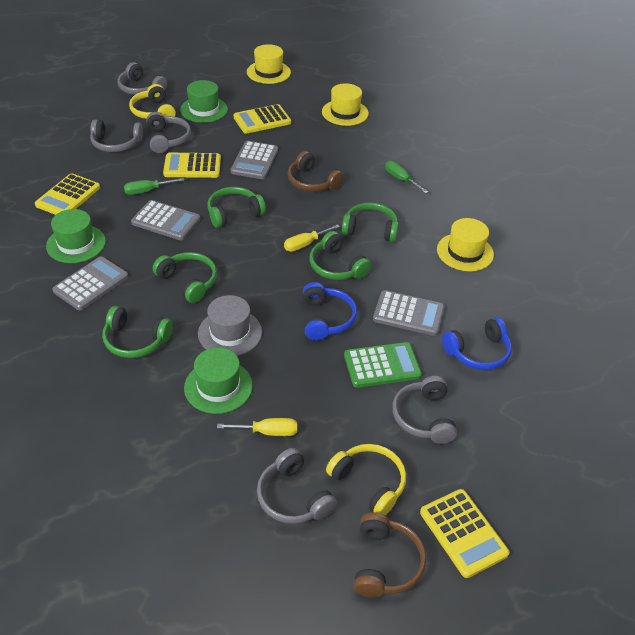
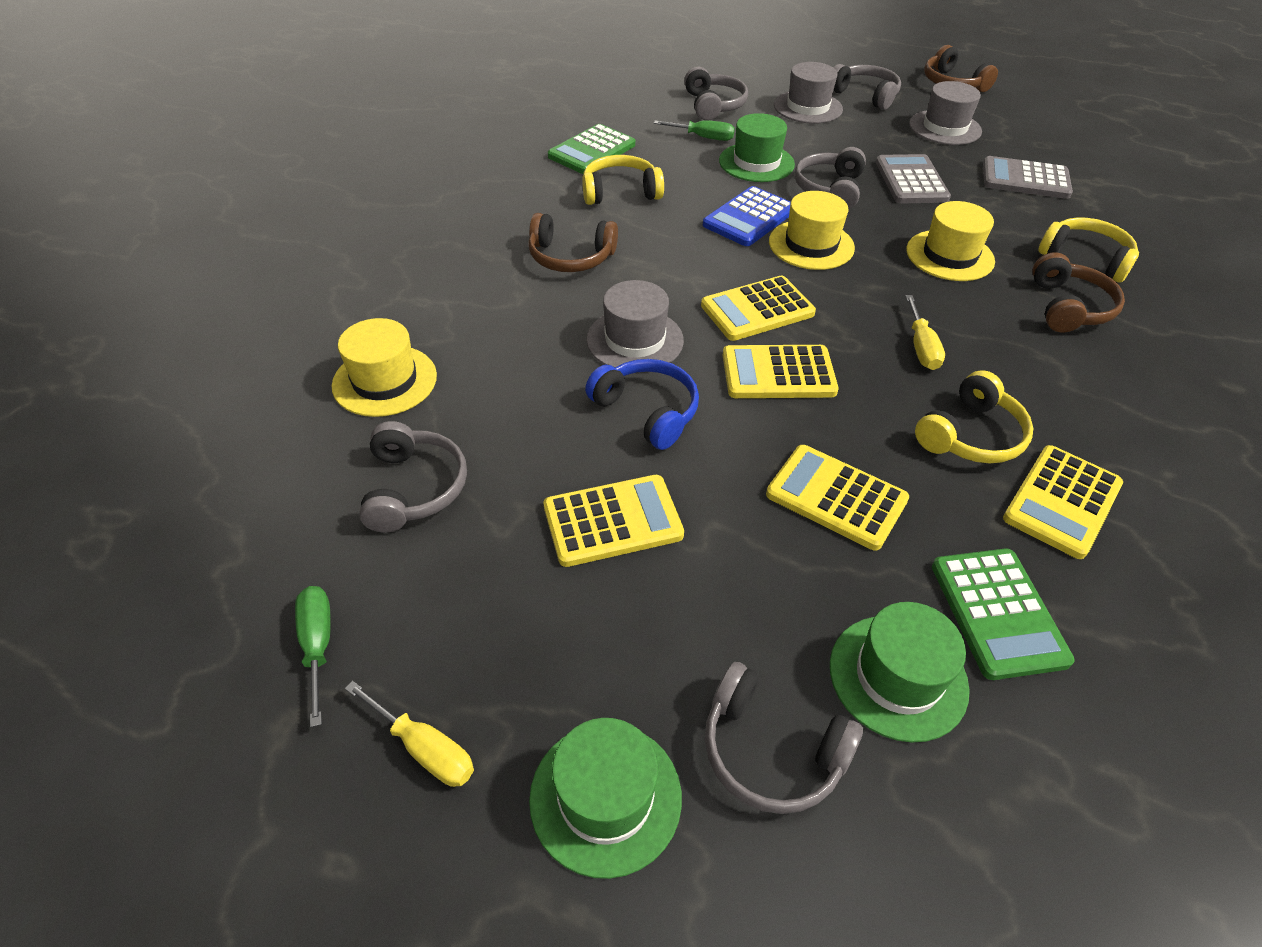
blue calculator: 0 -> 1
blue headphones: 2 -> 1
brown headphones: 2 -> 3
green calculator: 1 -> 2
green headphones: 5 -> 0
grey calculator: 4 -> 2
grey hat: 1 -> 3
yellow calculator: 4 -> 5
yellow headphones: 2 -> 3

